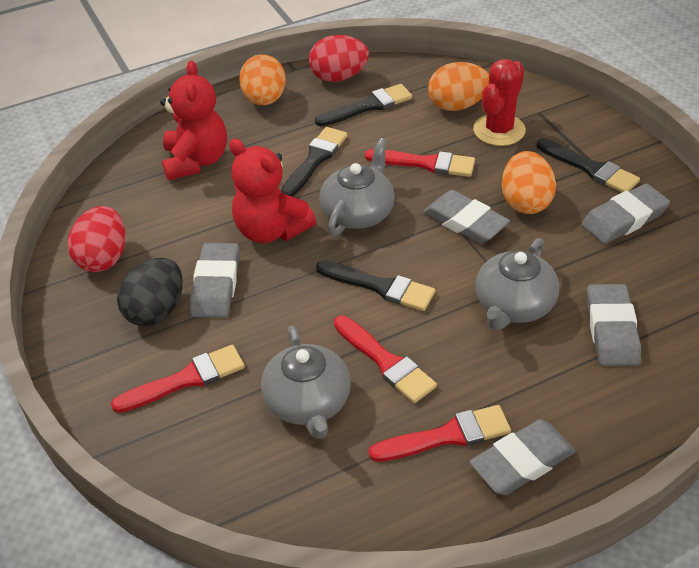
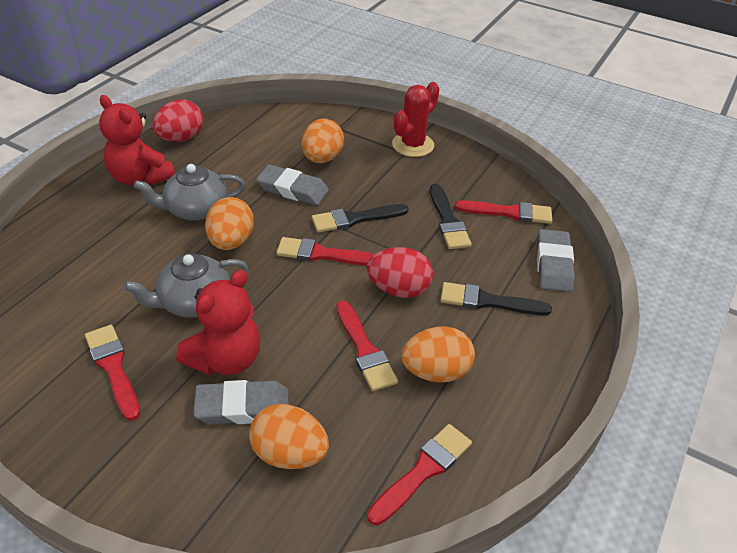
black brush: 4 -> 3
black egg: 1 -> 0
grey eraser: 5 -> 3
grey teapot: 3 -> 2
orange egg: 3 -> 4
red brush: 4 -> 5

